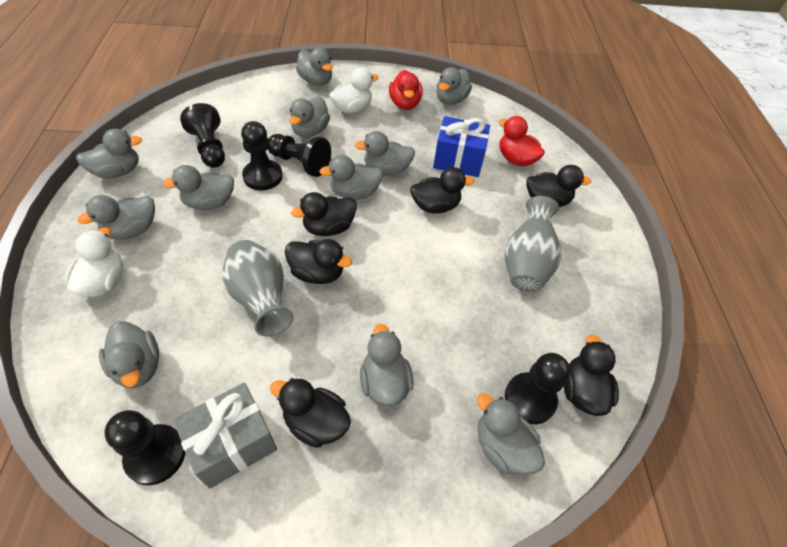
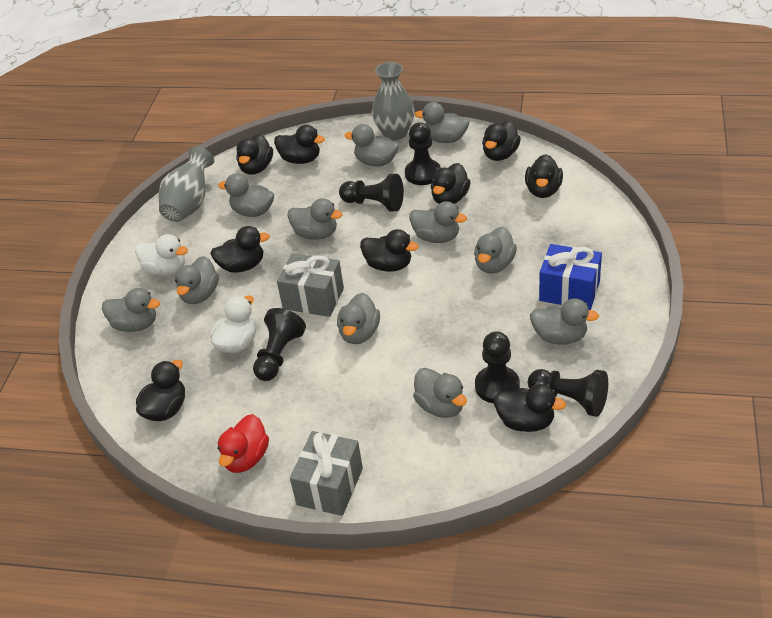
black duck: 6 -> 9
grey gift: 1 -> 2
red duck: 2 -> 1

